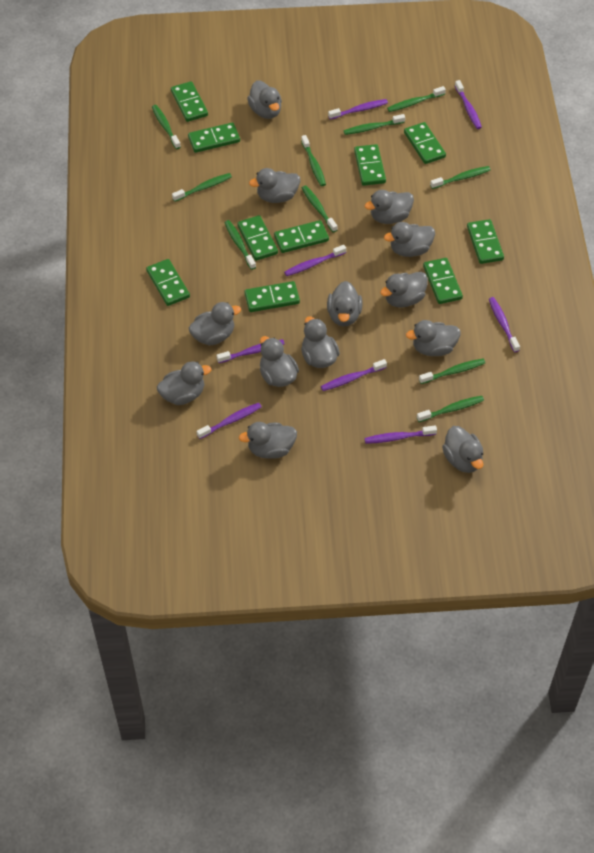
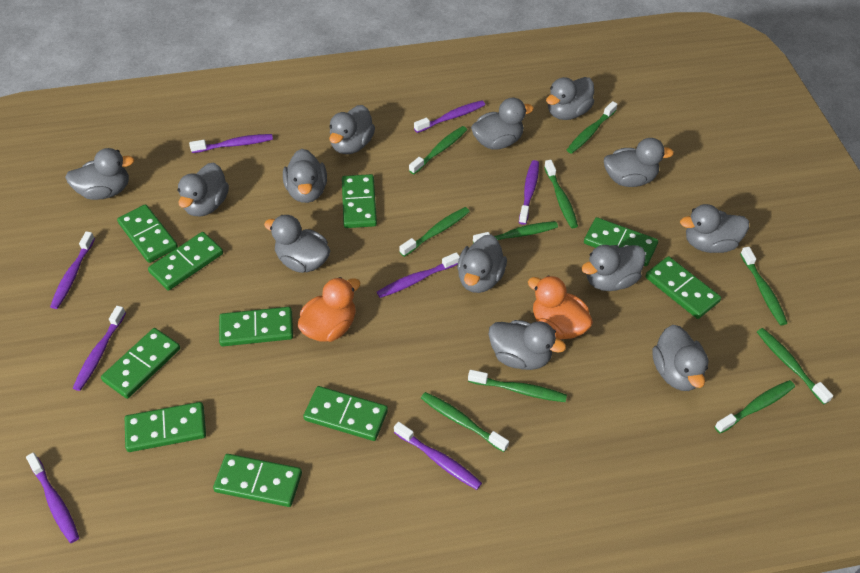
orange duck: 0 -> 2

